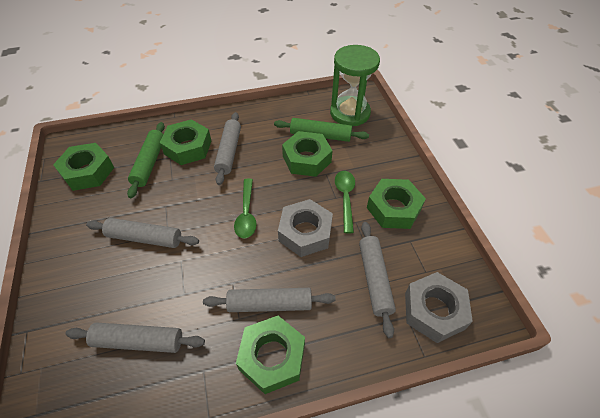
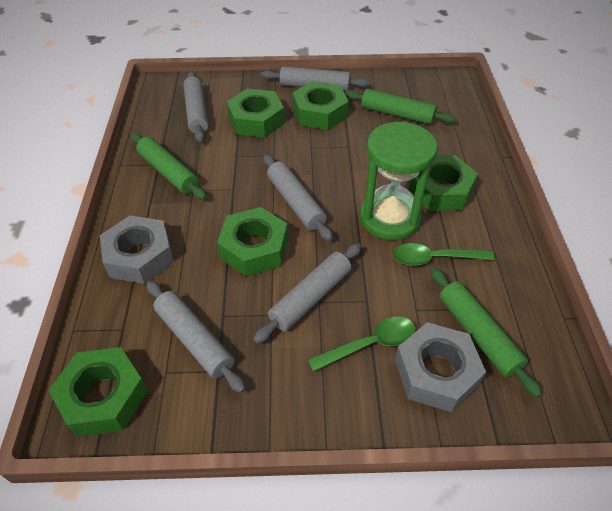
green rolling pin: 2 -> 3

